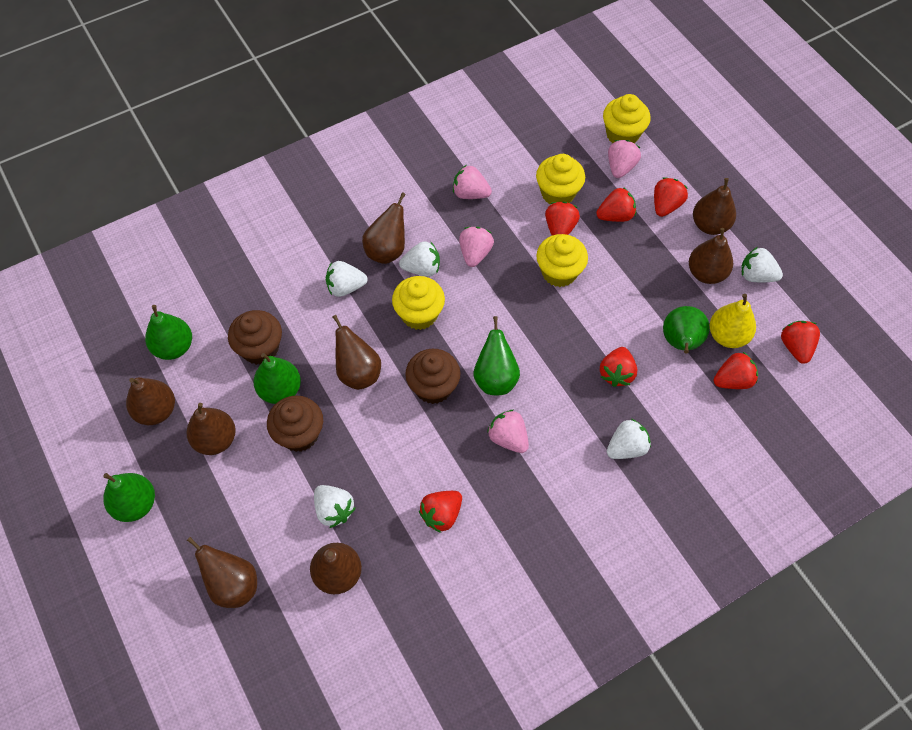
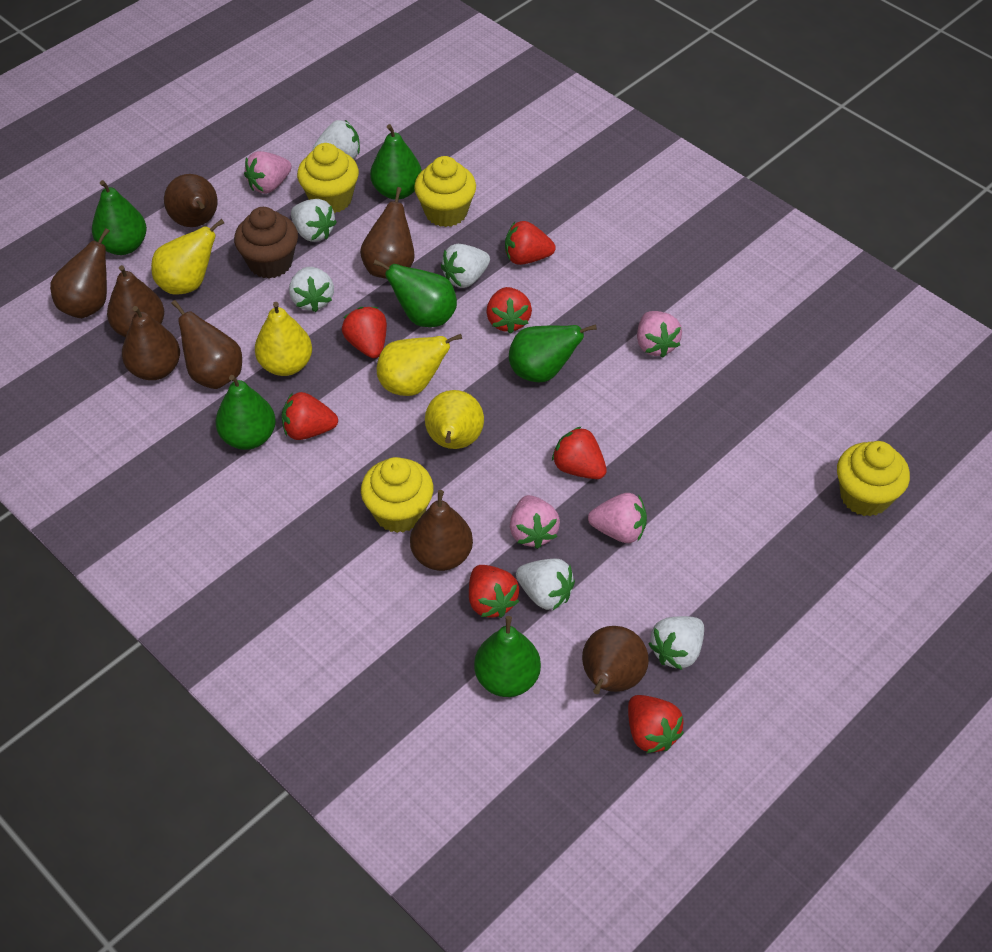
brown cupcake: 3 -> 1
green pear: 5 -> 6
white strawberry: 5 -> 6
yellow pear: 1 -> 4

